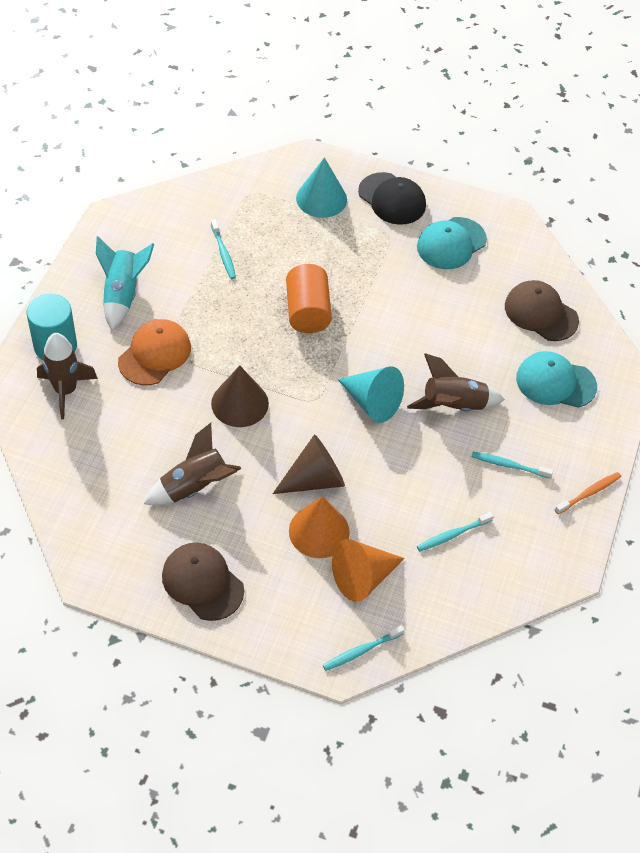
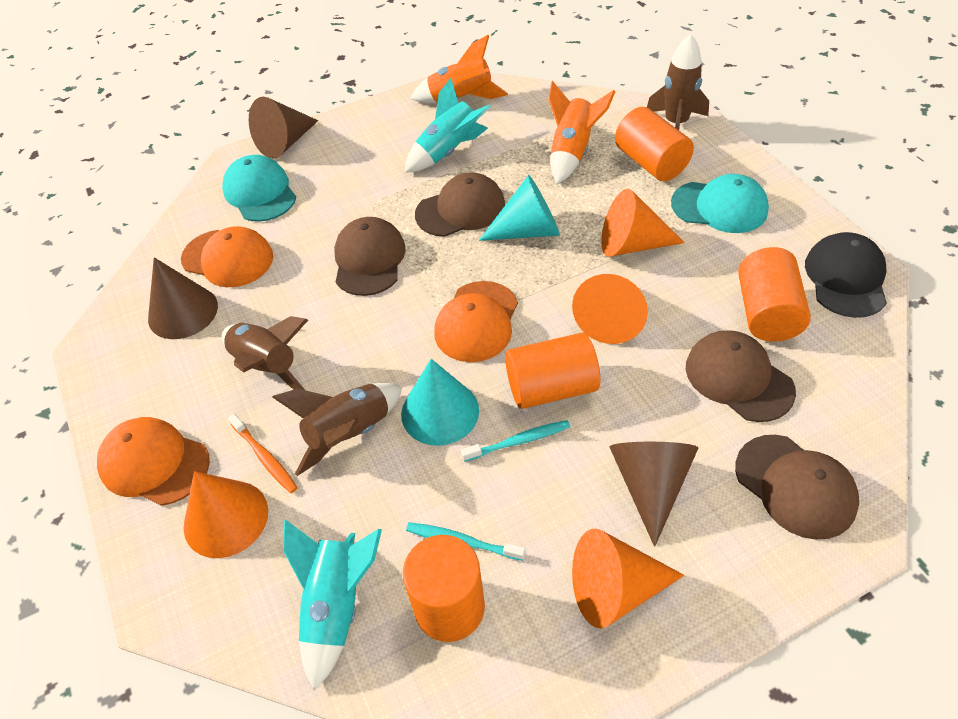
brown cap: 2 -> 4
brown cone: 2 -> 3
orange cap: 1 -> 3
orange cone: 2 -> 4
orange cylinder: 1 -> 4
orange rocket: 0 -> 2
turquoise cylinder: 1 -> 0
turquoise rocket: 1 -> 2
turquoise toothbrush: 4 -> 2

